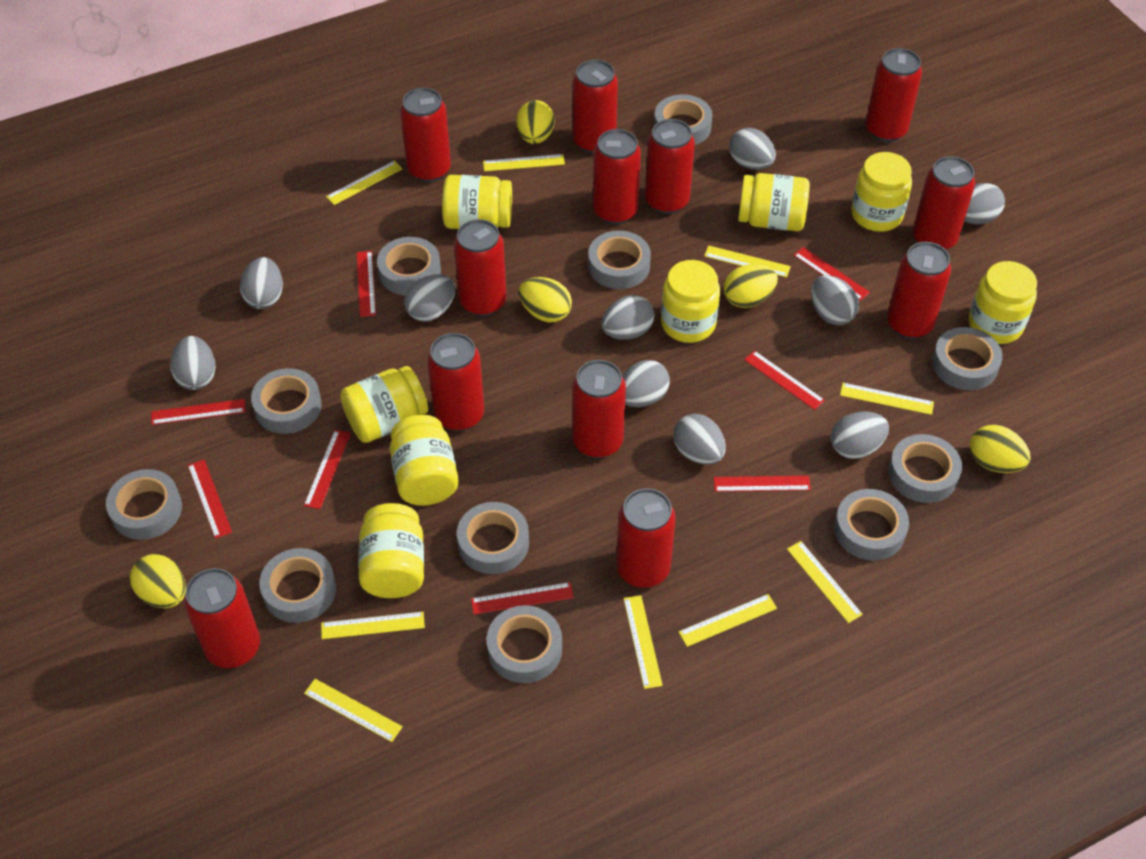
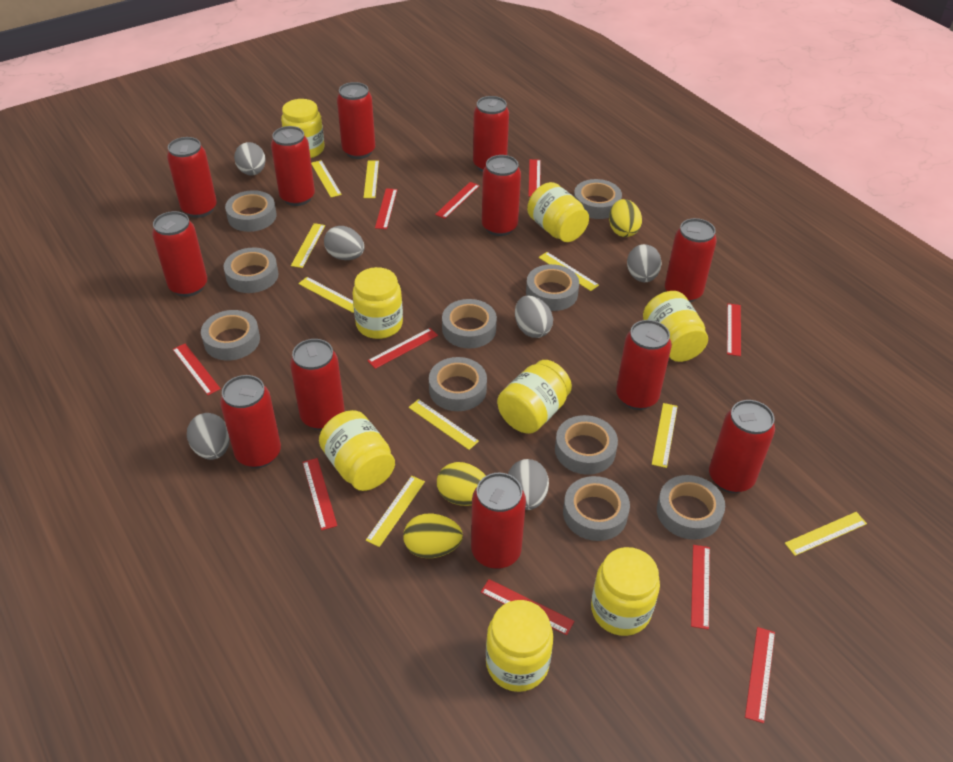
grey egg: 10 -> 6
grey tape: 11 -> 10
red ruler: 8 -> 10
yellow egg: 5 -> 3

